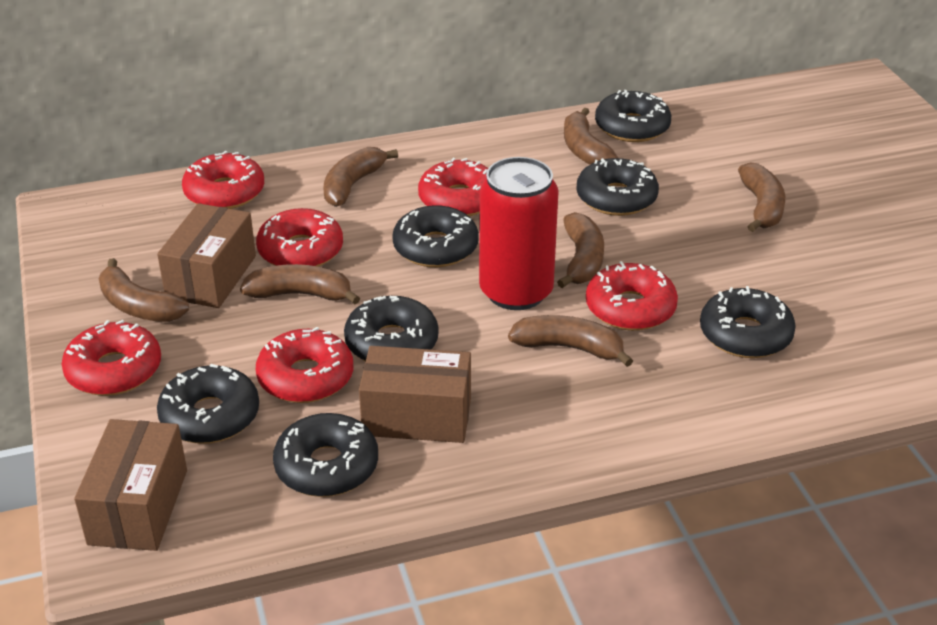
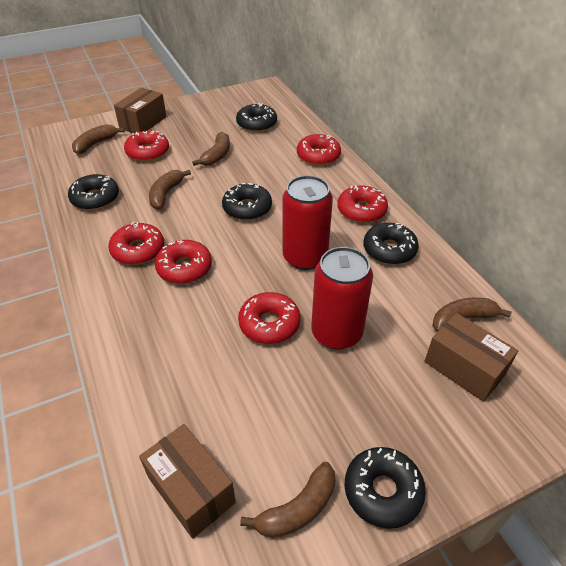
black donut: 7 -> 5
brown banana: 7 -> 5
red can: 1 -> 2

